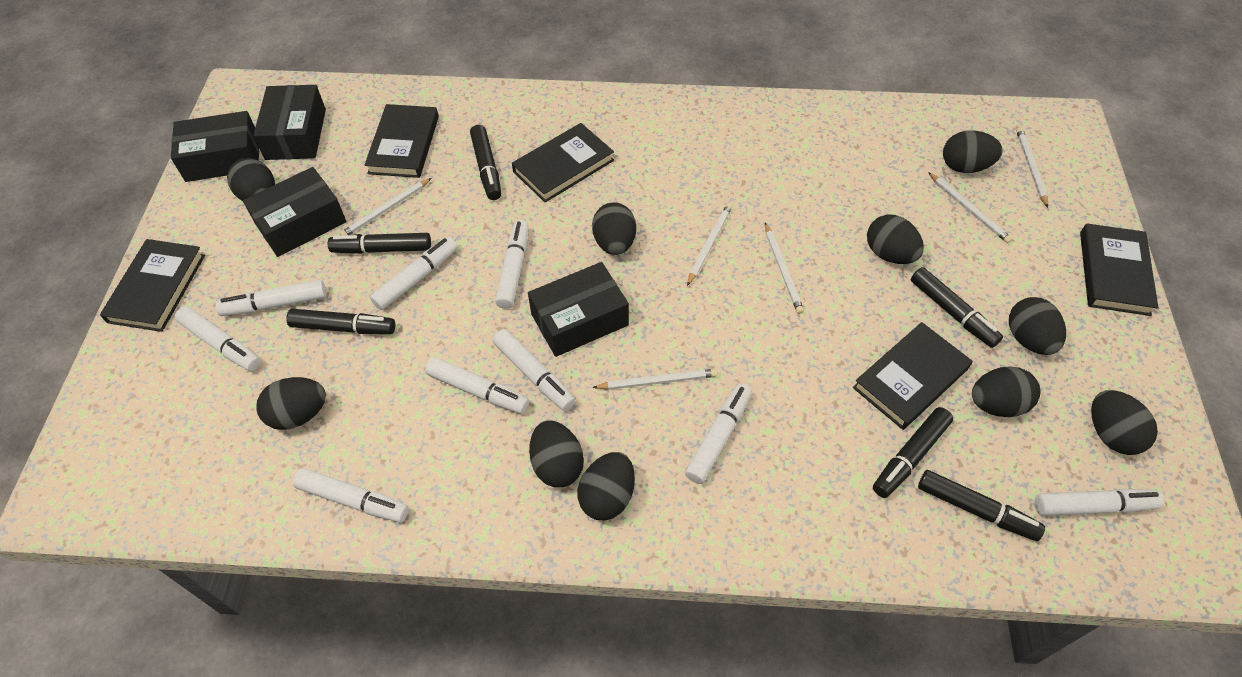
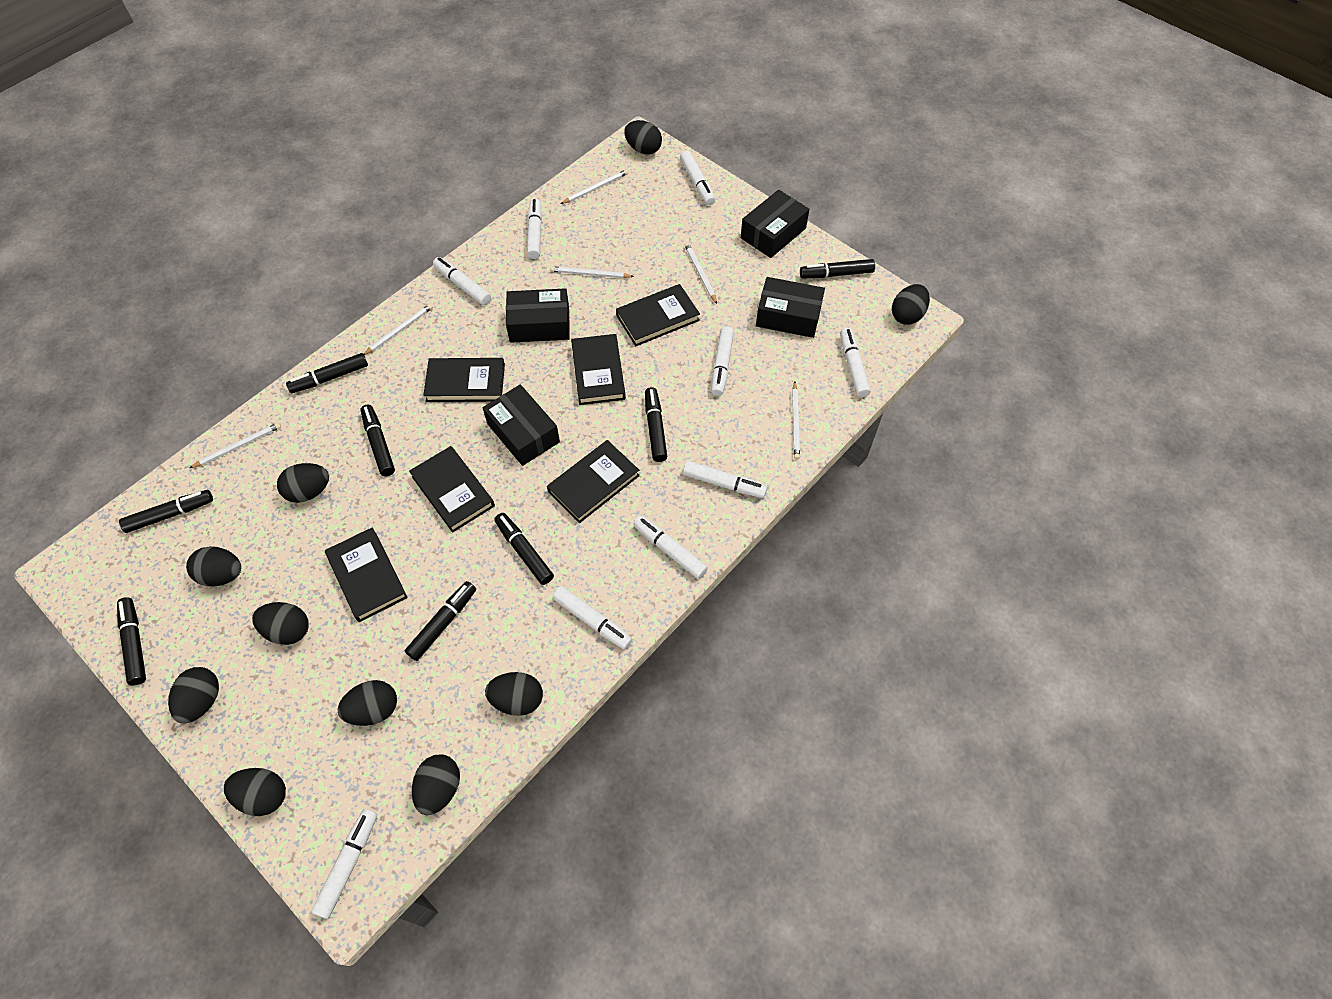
black book: 5 -> 6
black marker: 6 -> 8

